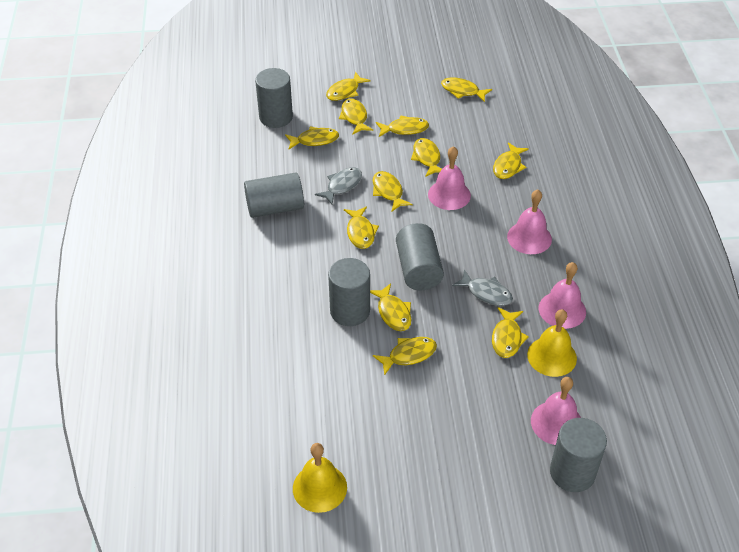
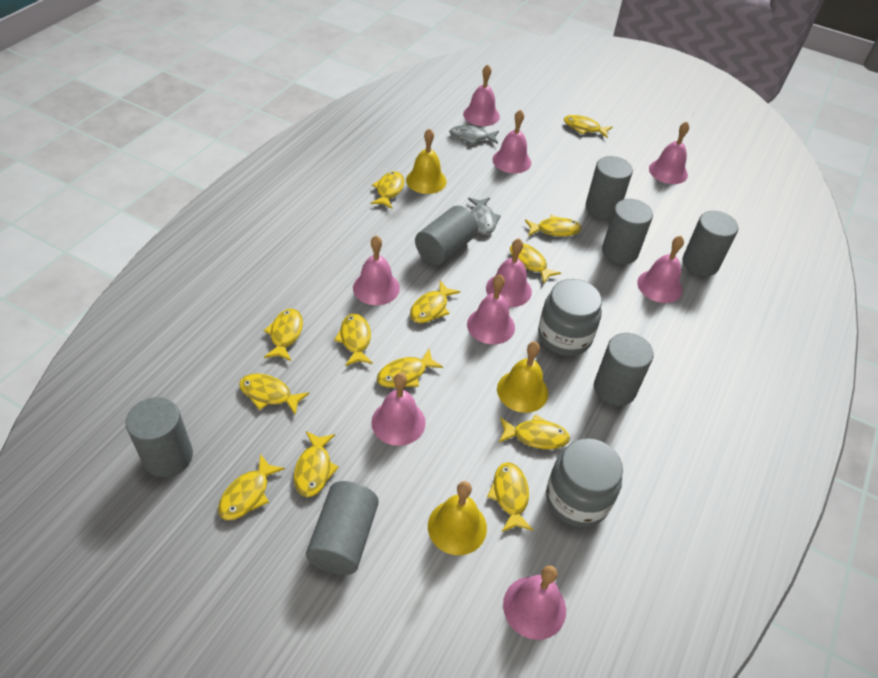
grey cylinder: 5 -> 7
grey jar: 0 -> 2
pink bell: 4 -> 9
yellow bell: 2 -> 3
yellow fish: 12 -> 13

